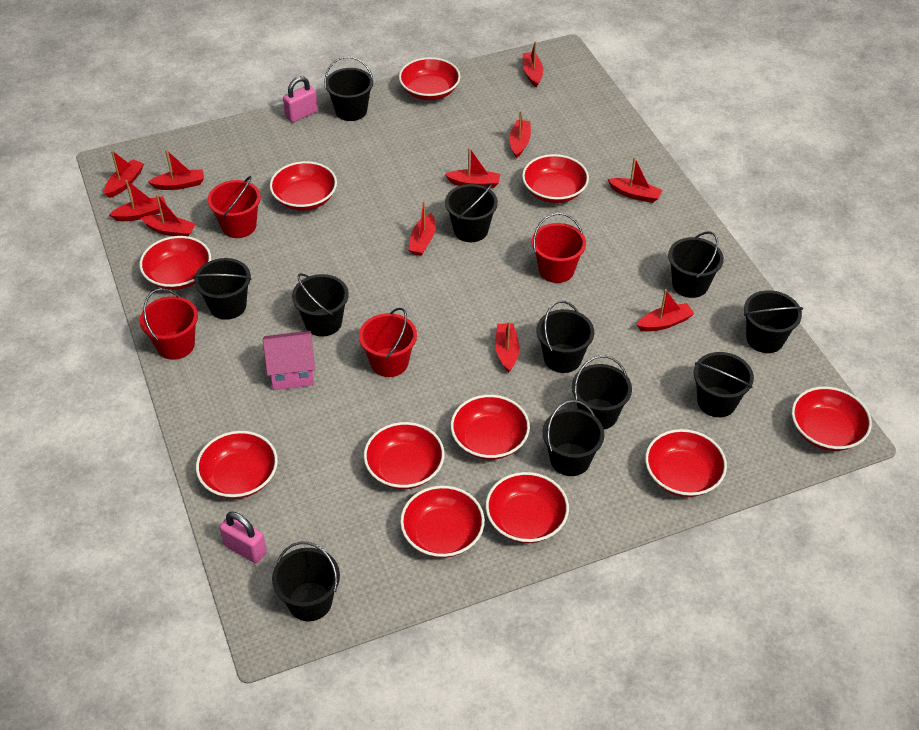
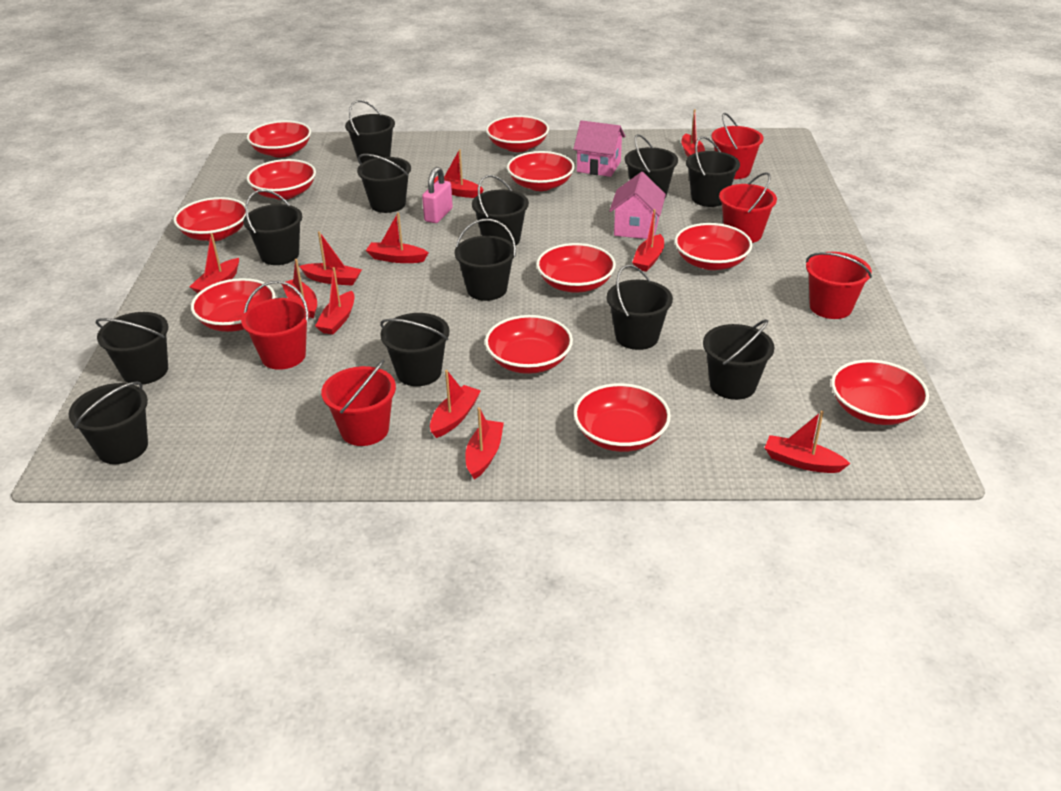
black bucket: 11 -> 12
pink house: 1 -> 2
pink padlock: 2 -> 1
red bucket: 4 -> 5

